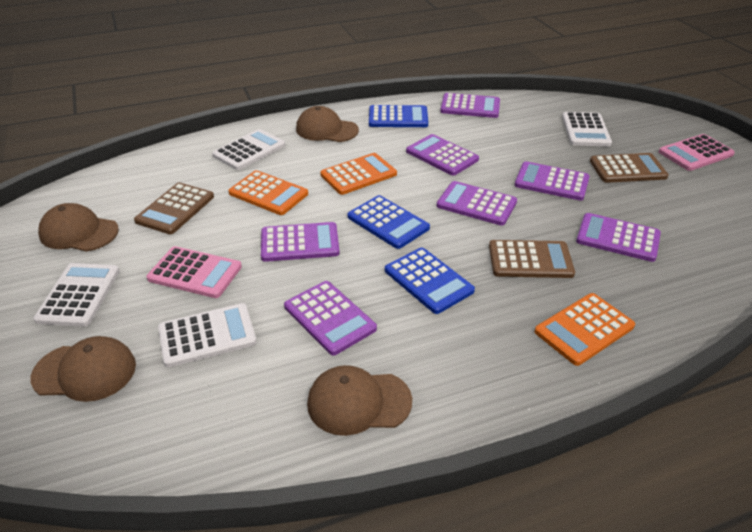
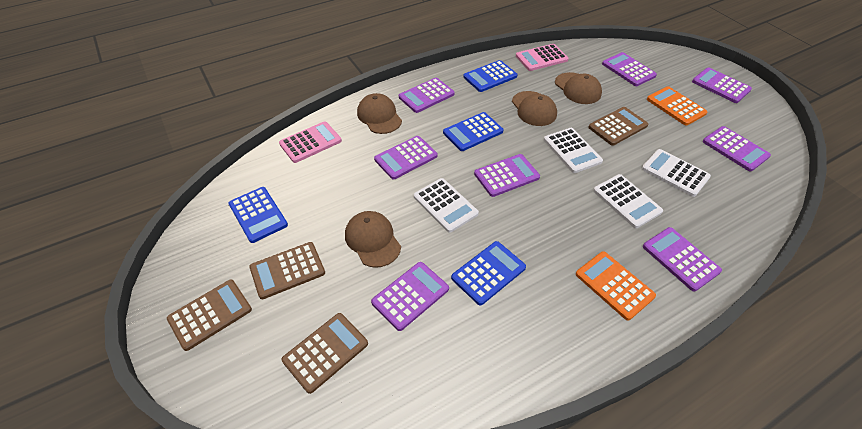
blue calculator: 3 -> 4
brown calculator: 3 -> 4
orange calculator: 3 -> 2
purple calculator: 7 -> 8

